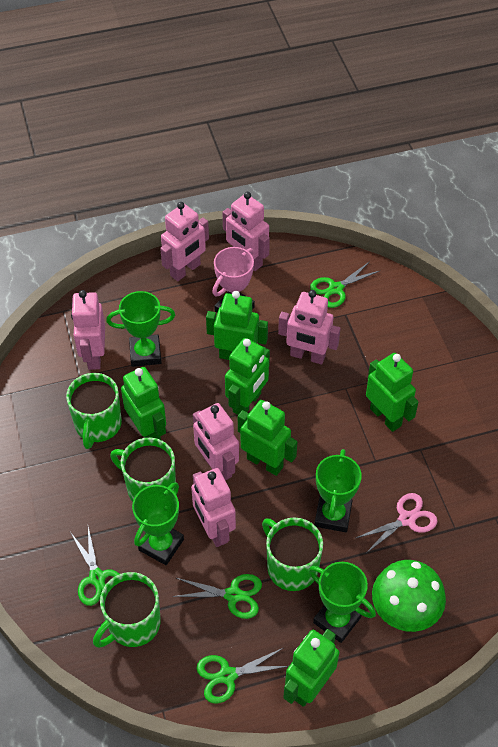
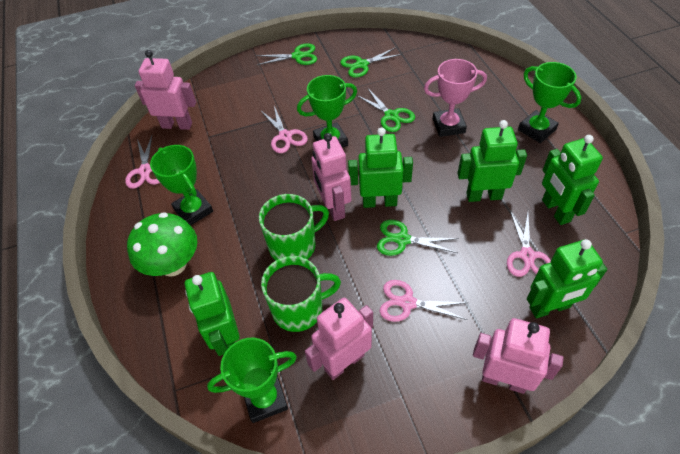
green mug: 4 -> 2
green robot: 6 -> 5
pink robot: 6 -> 4
pink scissors: 1 -> 4

